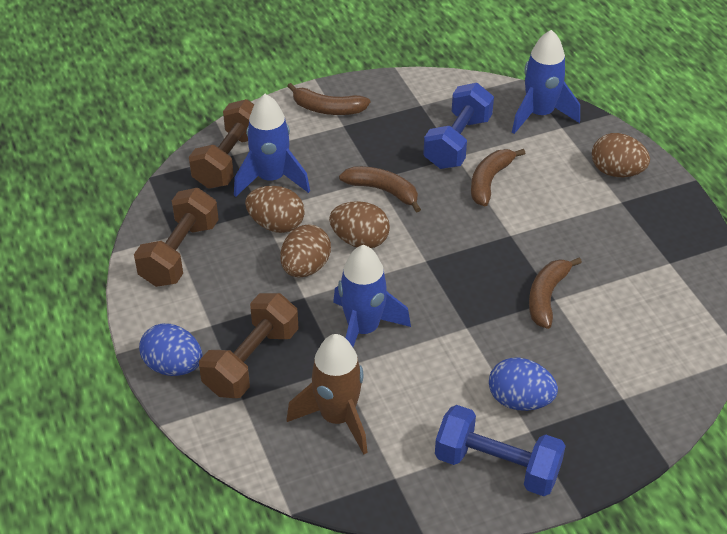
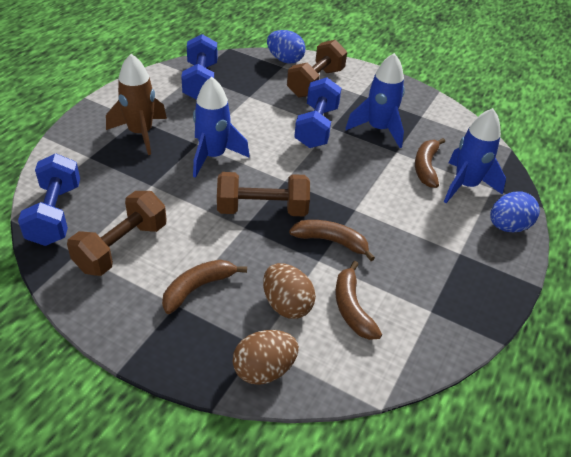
blue dumbbell: 2 -> 3
brown egg: 4 -> 2

